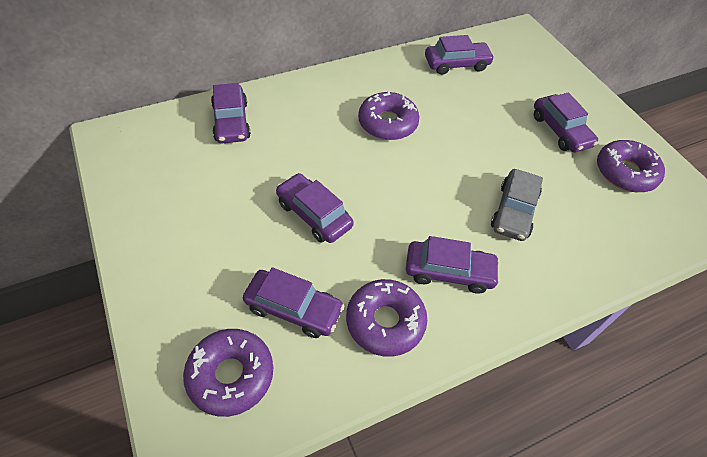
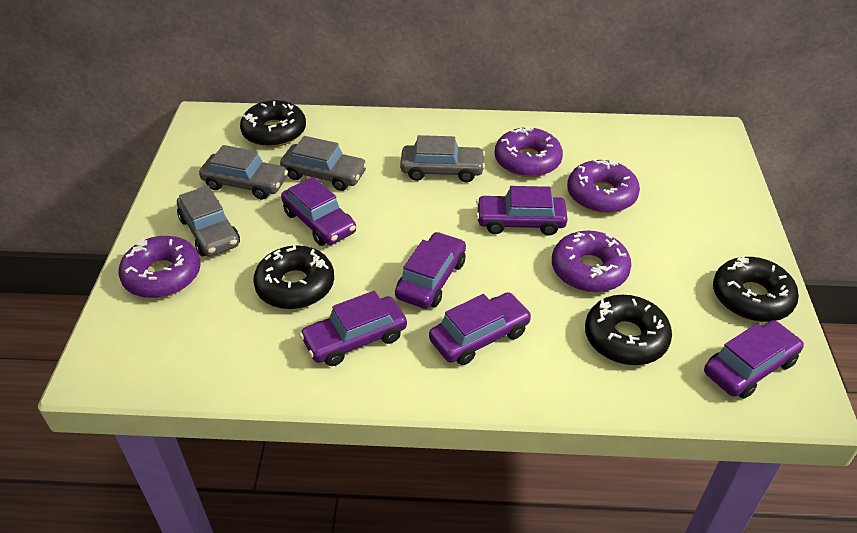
black donut: 0 -> 4
grey car: 1 -> 4

